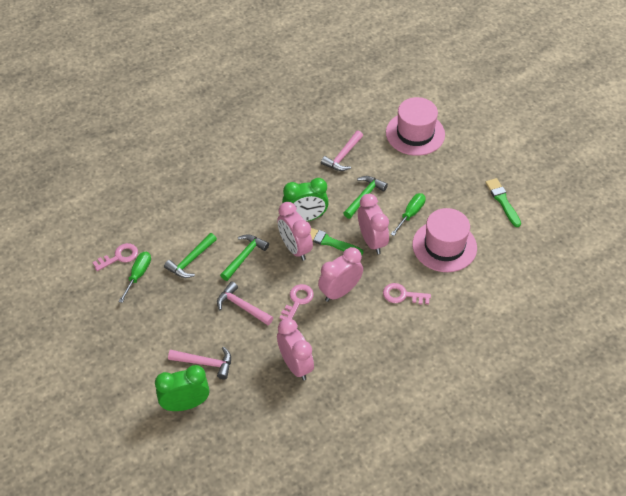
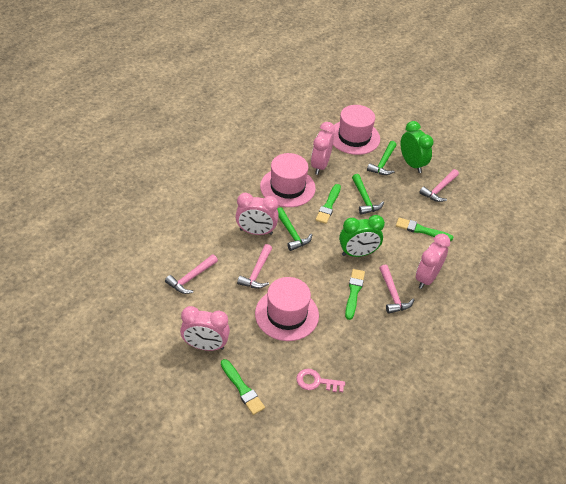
green brush: 2 -> 4
green screwdriver: 2 -> 0
pink hammer: 3 -> 4
pink hat: 2 -> 3
pink key: 3 -> 1

